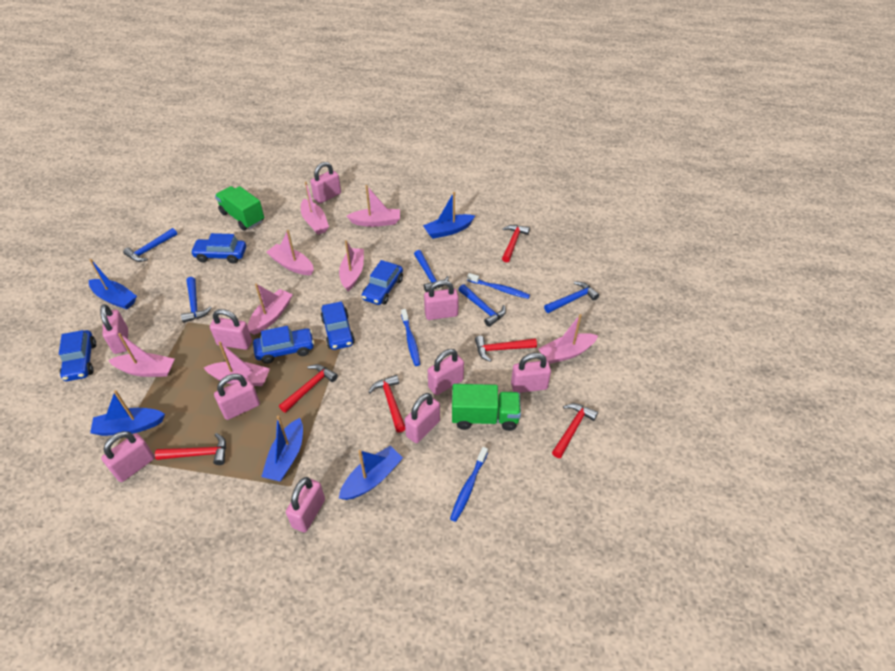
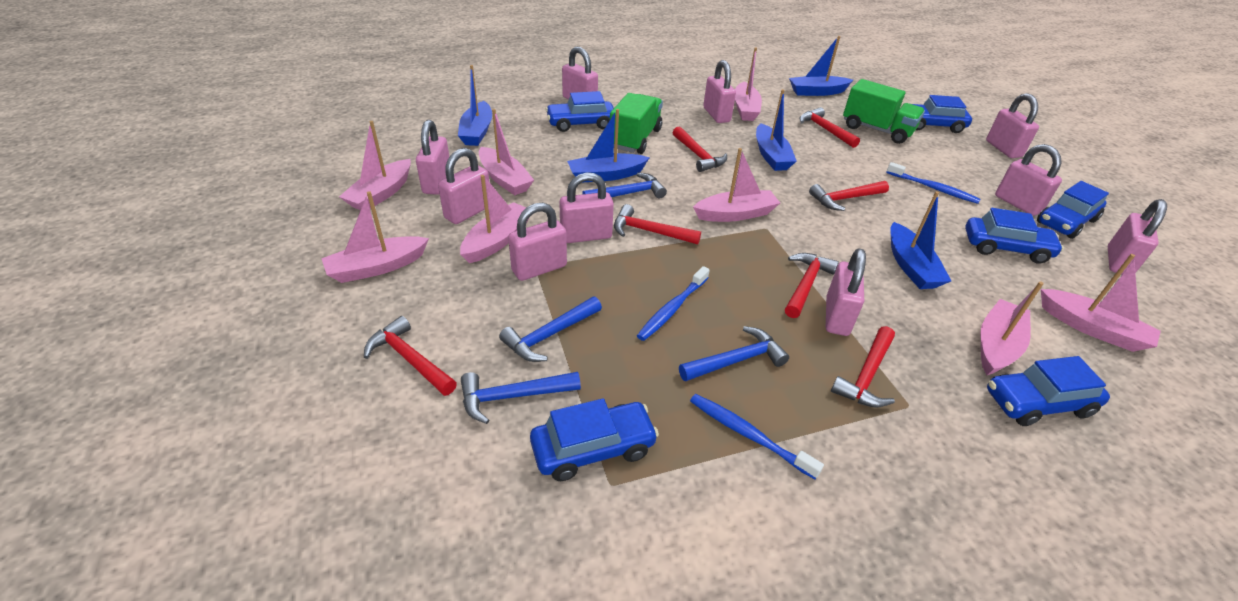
blue car: 5 -> 6
blue hammer: 5 -> 4
red hammer: 6 -> 7

